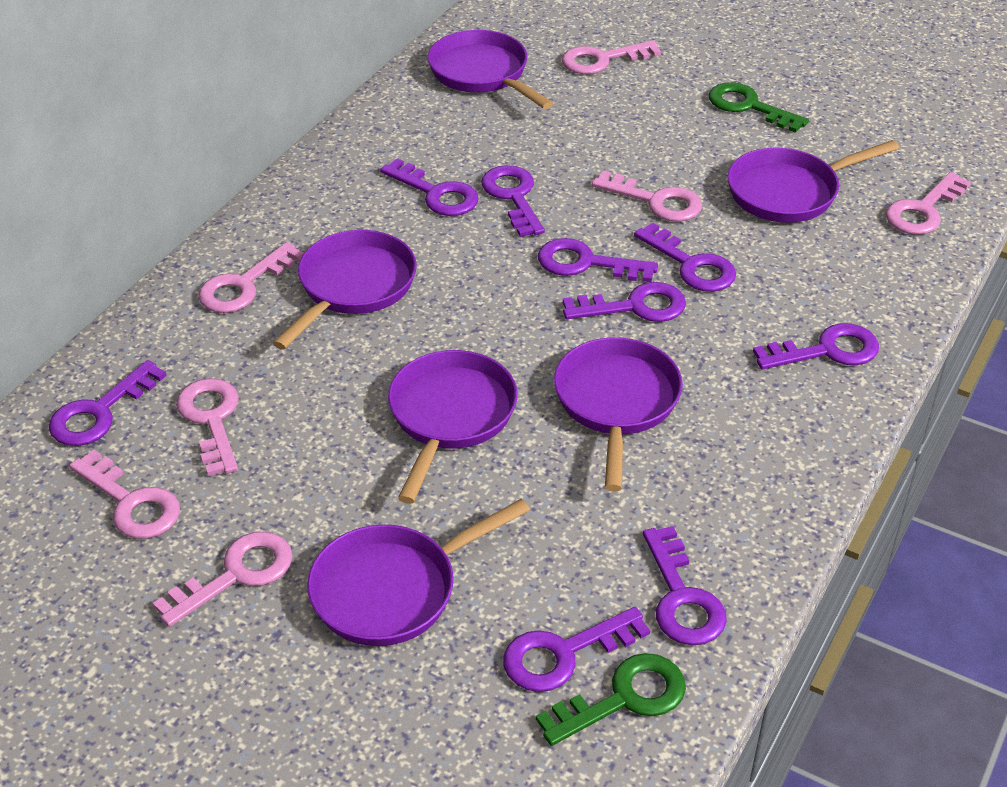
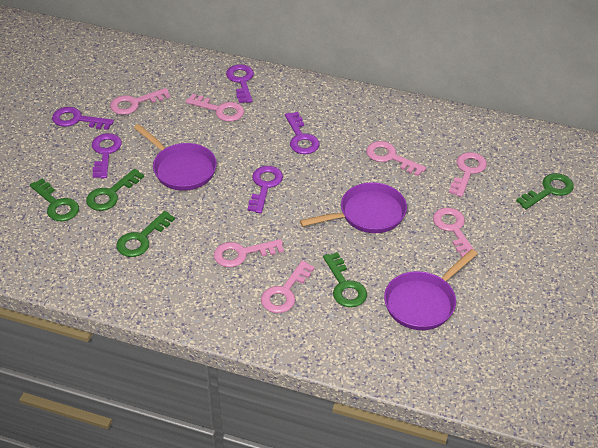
green key: 2 -> 5
purple key: 9 -> 5
purple pan: 6 -> 3

